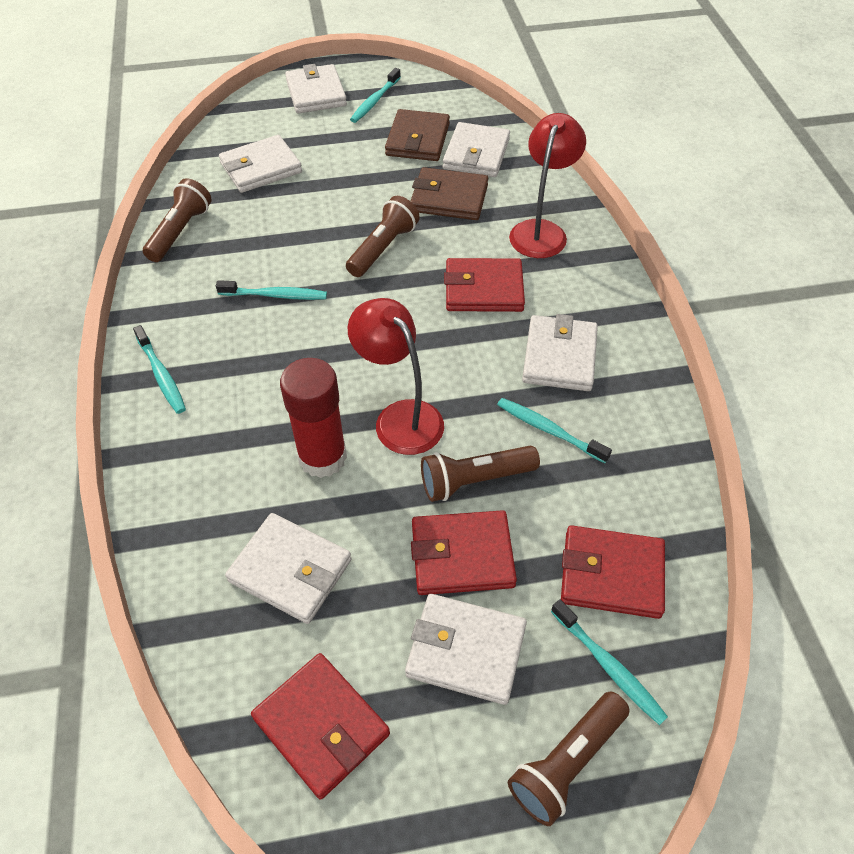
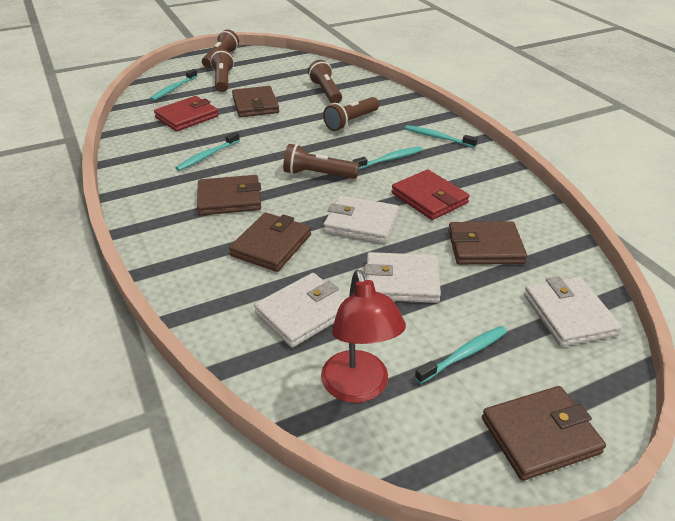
brown flashlight: 4 -> 5
brown wallet: 2 -> 5
red glue stick: 1 -> 0
red lamp: 2 -> 1
red wallet: 4 -> 2
white wallet: 6 -> 4

